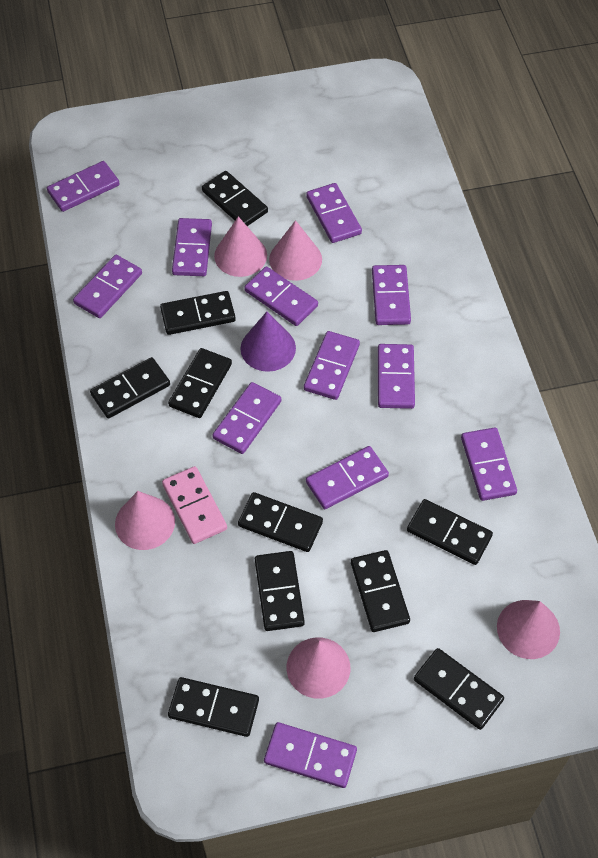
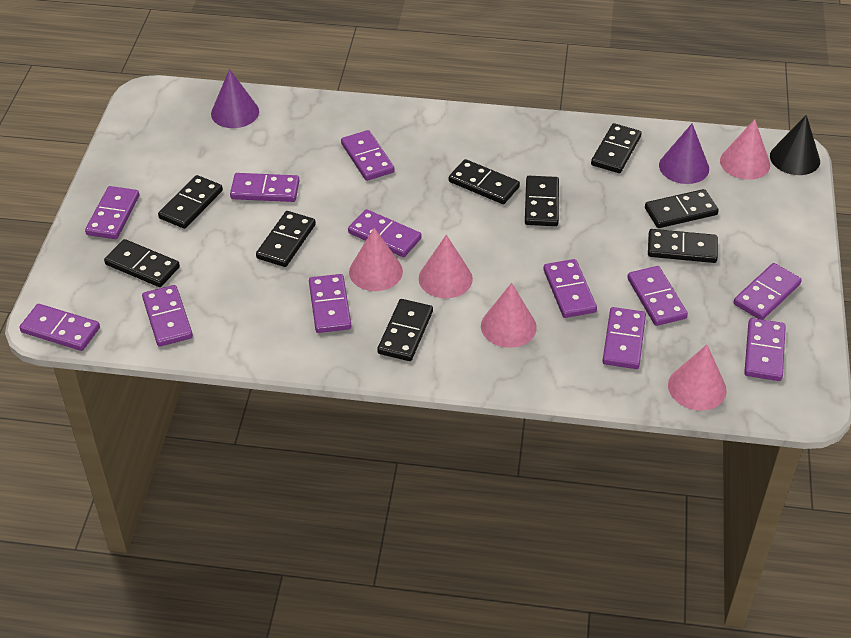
black cone: 0 -> 1
black domino: 10 -> 9
pink domino: 1 -> 0
purple cone: 1 -> 2

